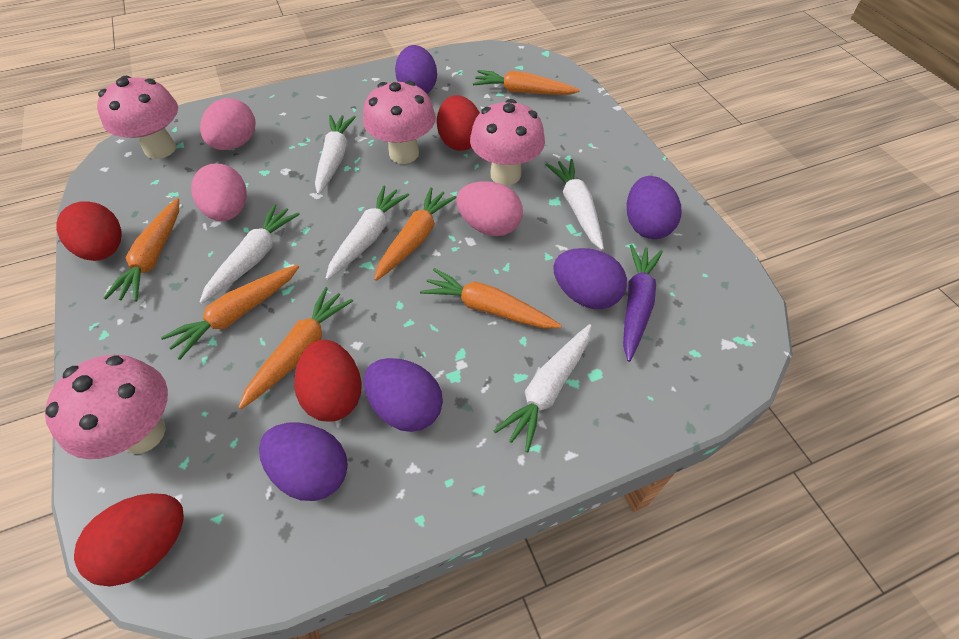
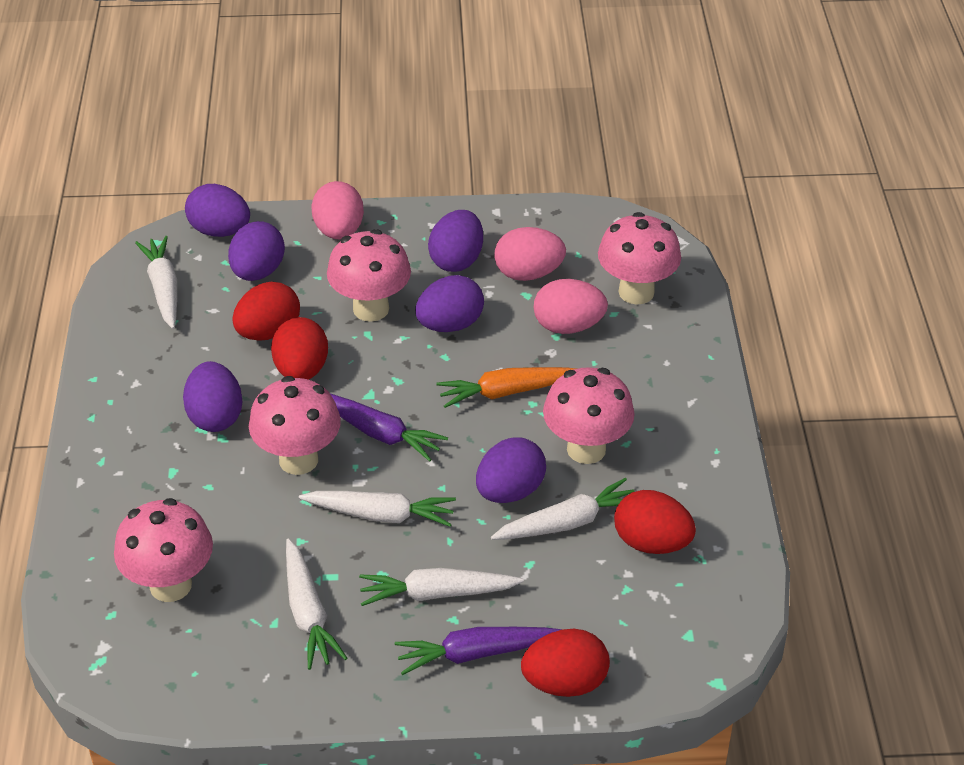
orange carrot: 6 -> 1
pink mushroom: 4 -> 5
purple carrot: 1 -> 2
purple egg: 5 -> 6

